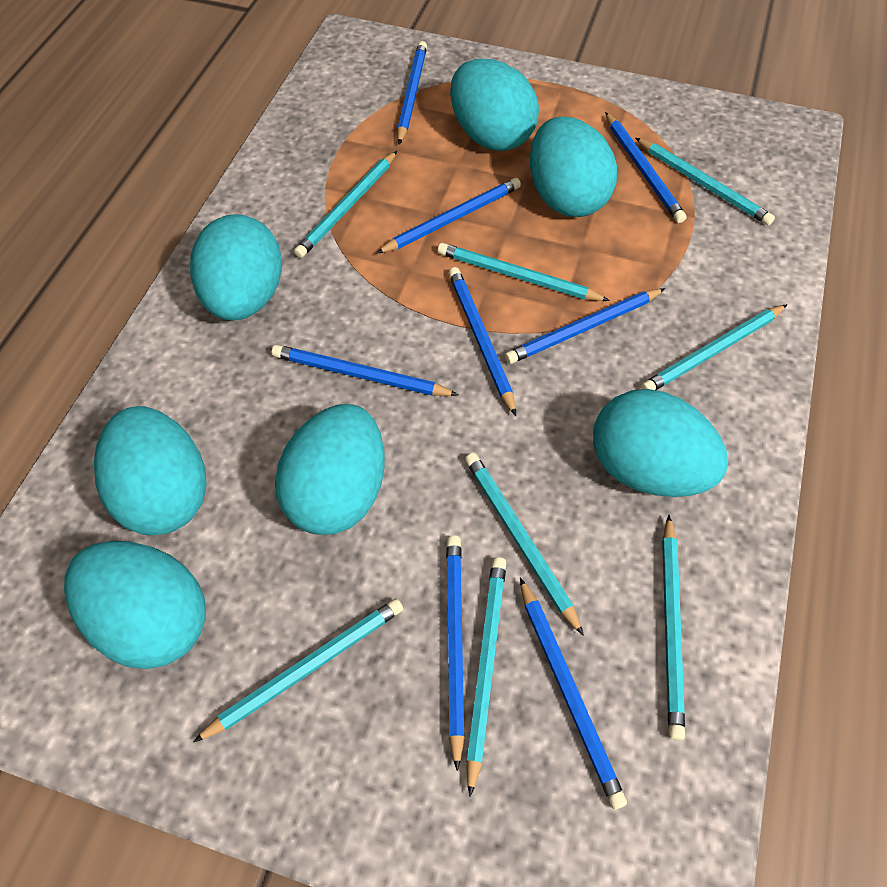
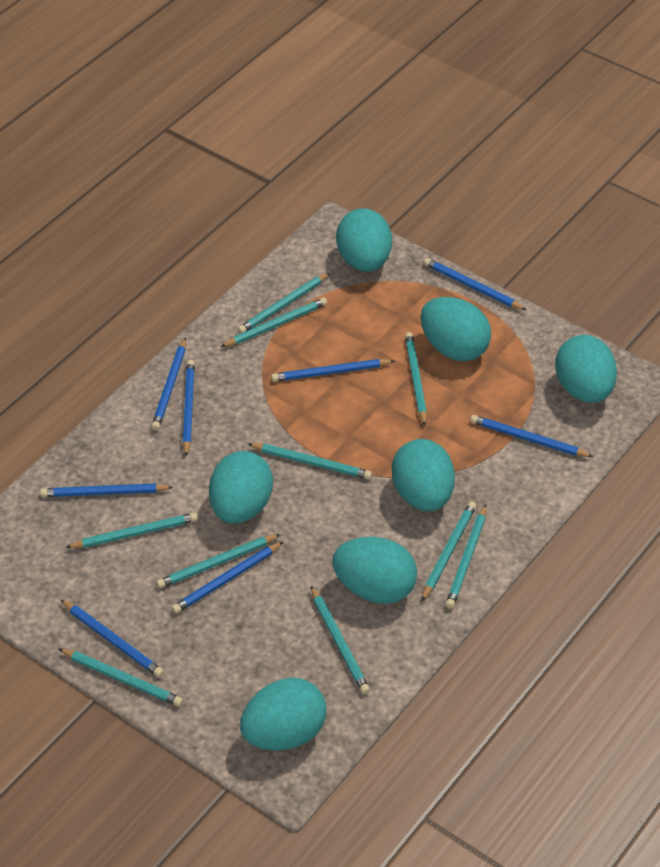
turquoise pencil: 8 -> 10

